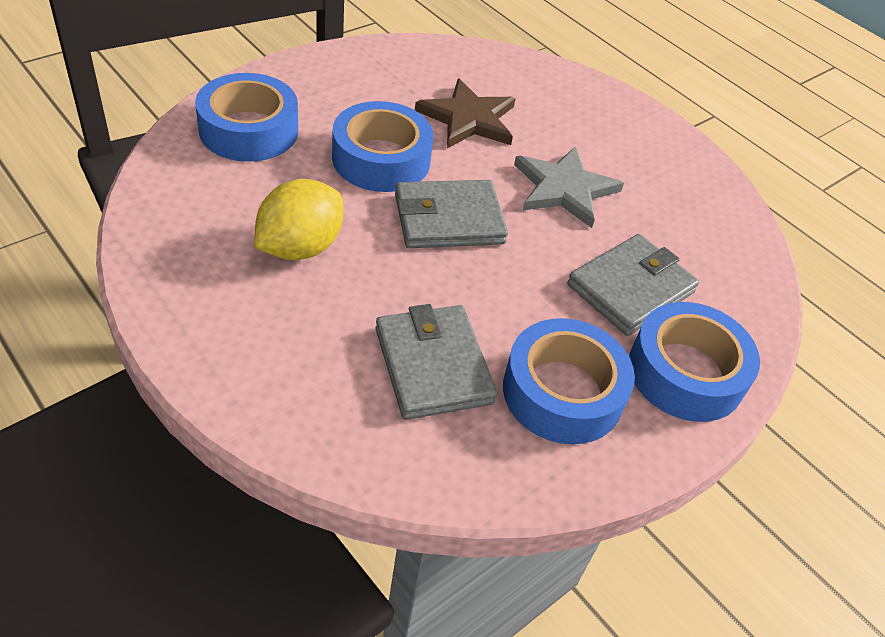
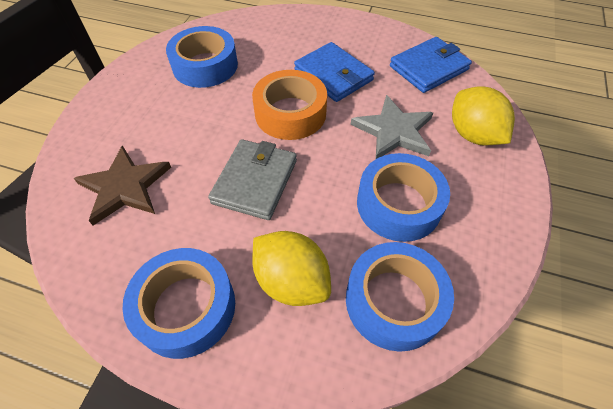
blue wallet: 0 -> 2
grey wallet: 3 -> 1
orange tape: 0 -> 1
yellow lemon: 1 -> 2

